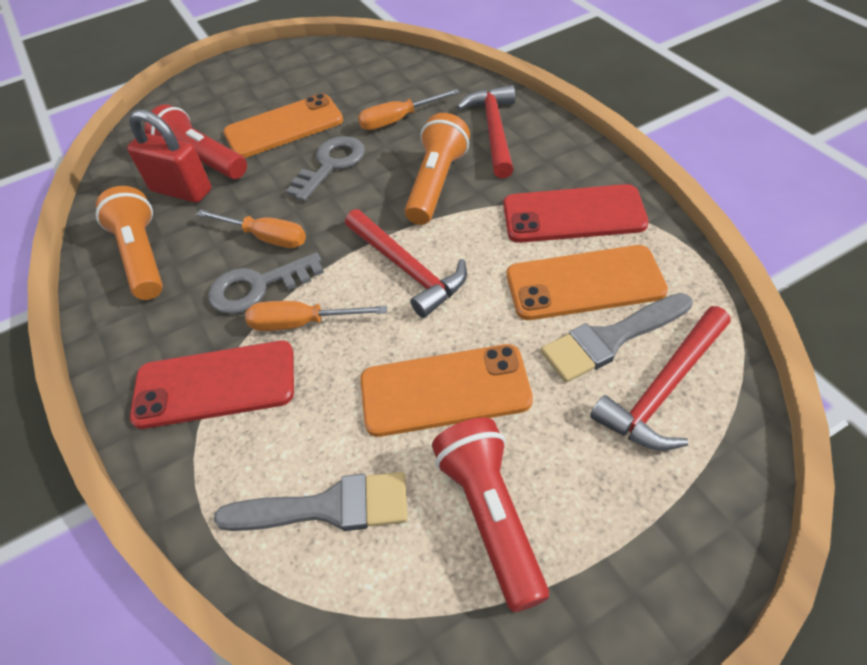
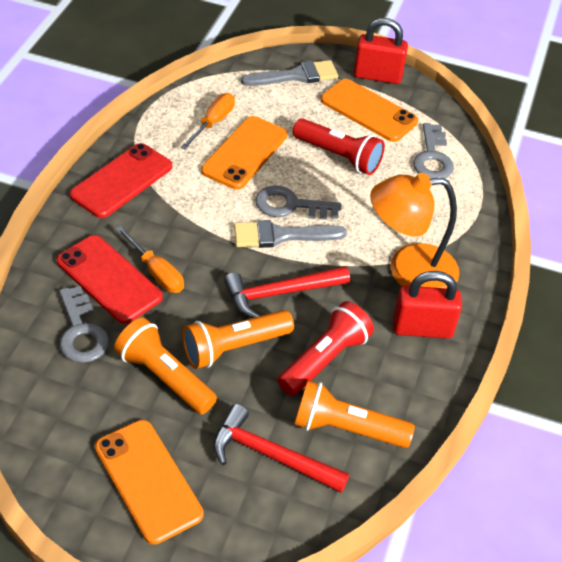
grey key: 2 -> 3
orange flashlight: 2 -> 3
orange lamp: 0 -> 1
orange screwdriver: 3 -> 2
red hammer: 3 -> 2
red padlock: 1 -> 2

